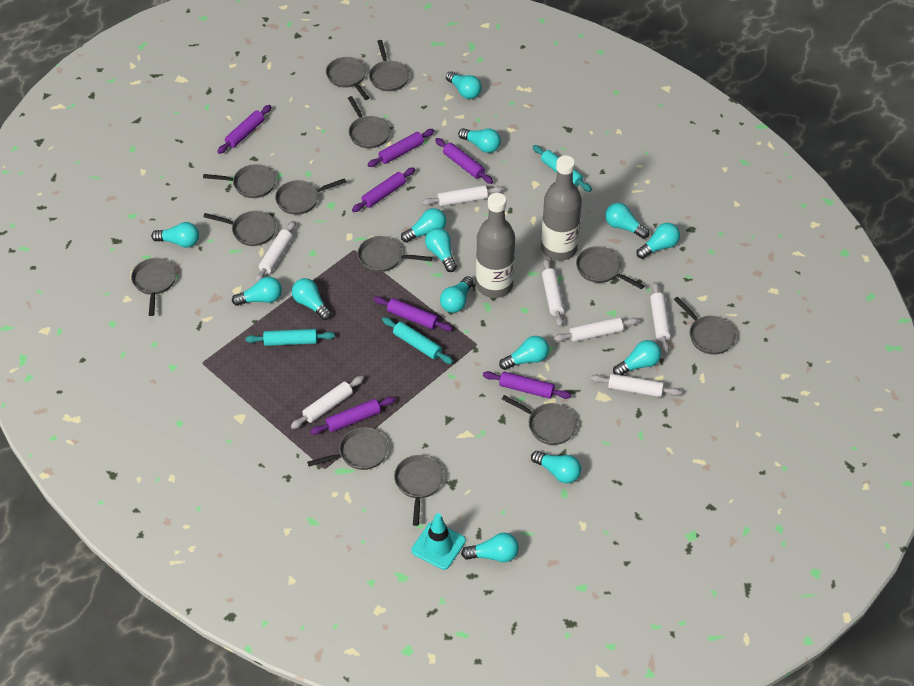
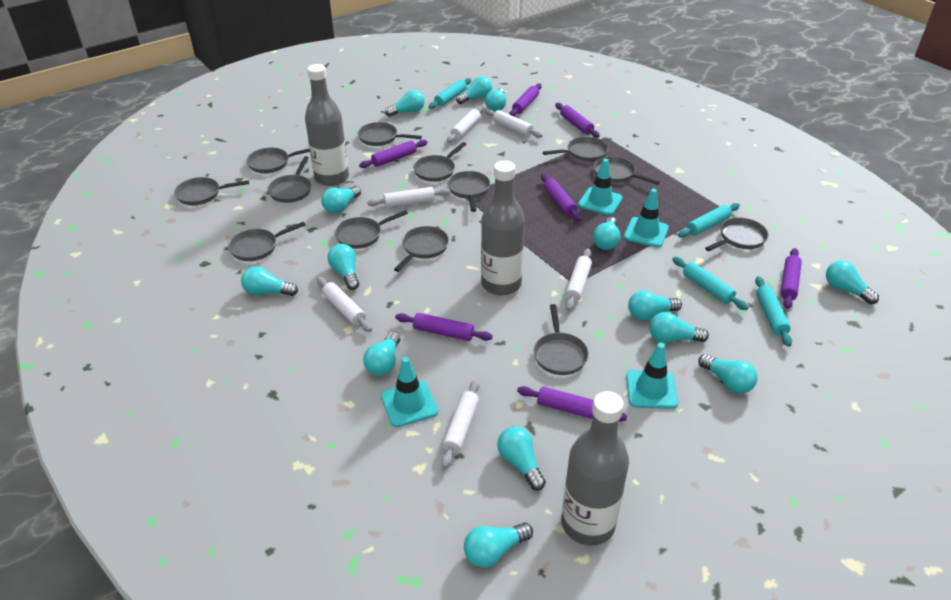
grey bottle: 2 -> 3
turquoise rolling pin: 3 -> 4
turquoise traffic cone: 1 -> 4
white rolling pin: 7 -> 6

